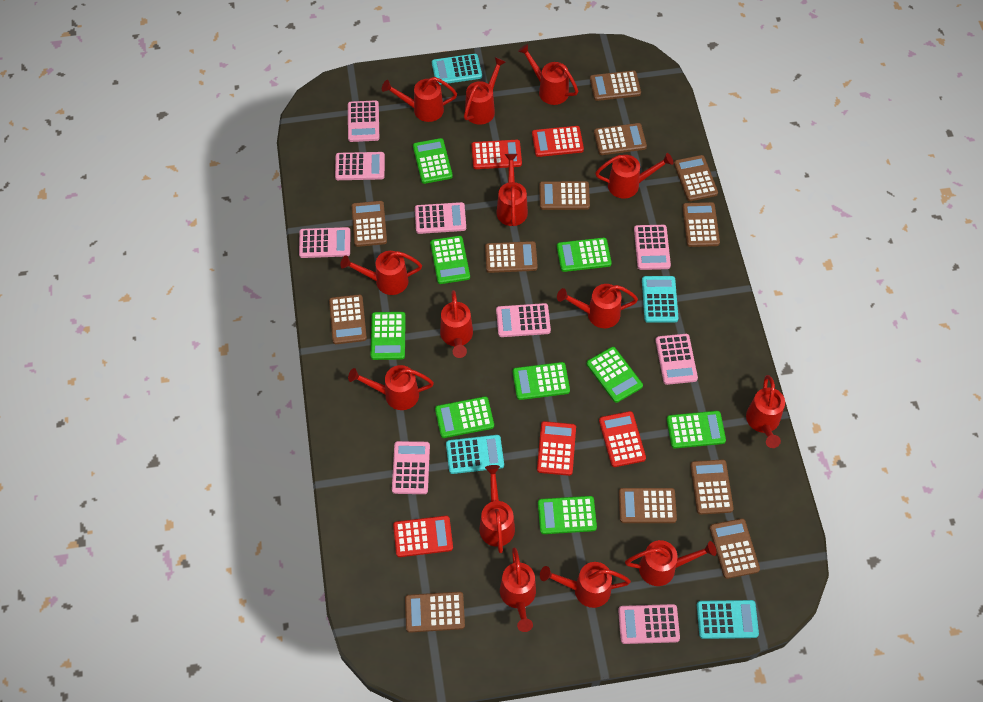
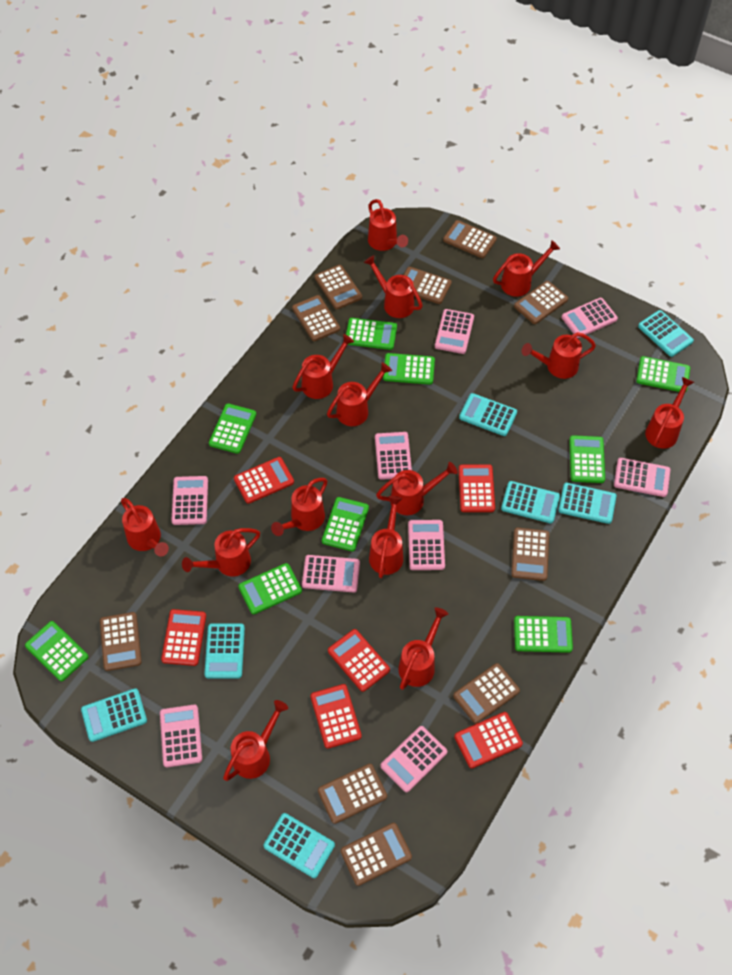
brown calculator: 12 -> 10
red calculator: 5 -> 6
turquoise calculator: 4 -> 7

